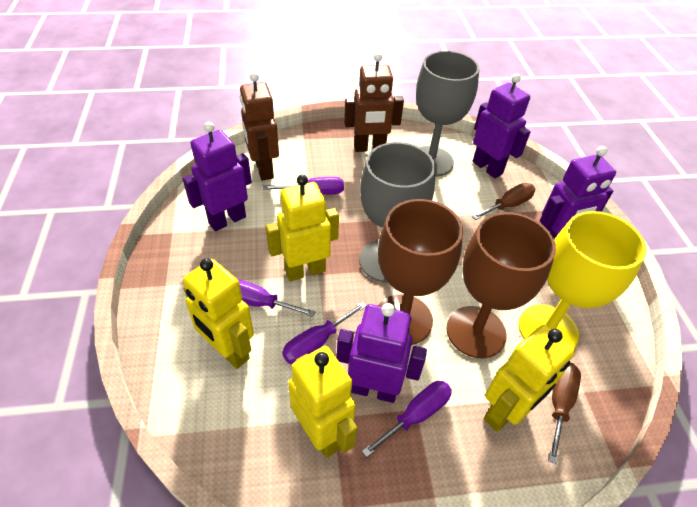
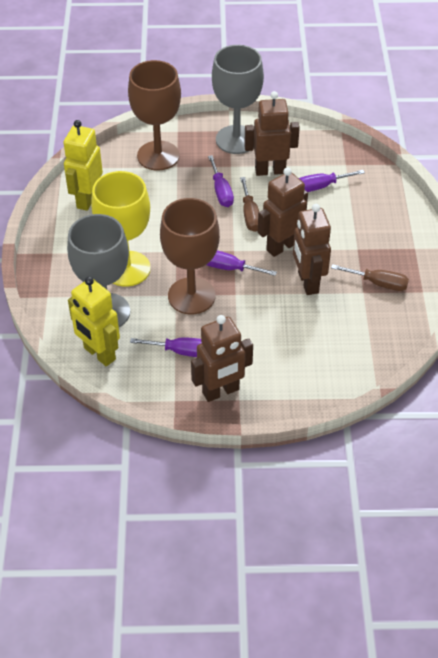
brown robot: 2 -> 4
purple robot: 4 -> 0
yellow robot: 4 -> 2

